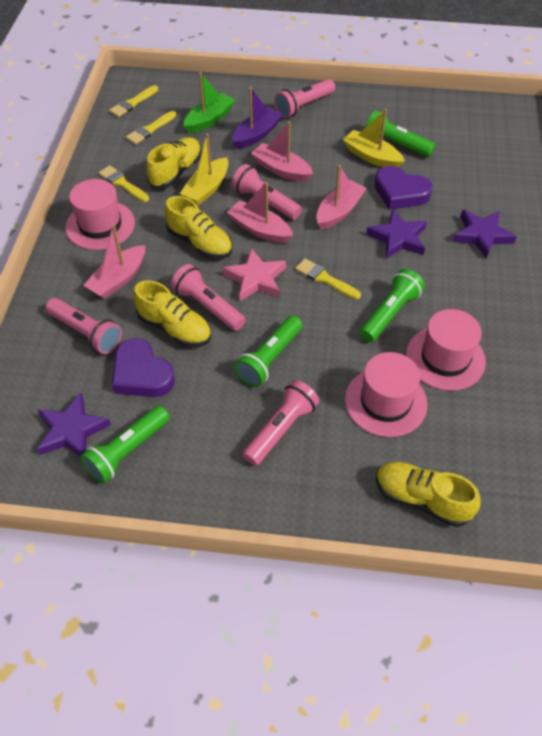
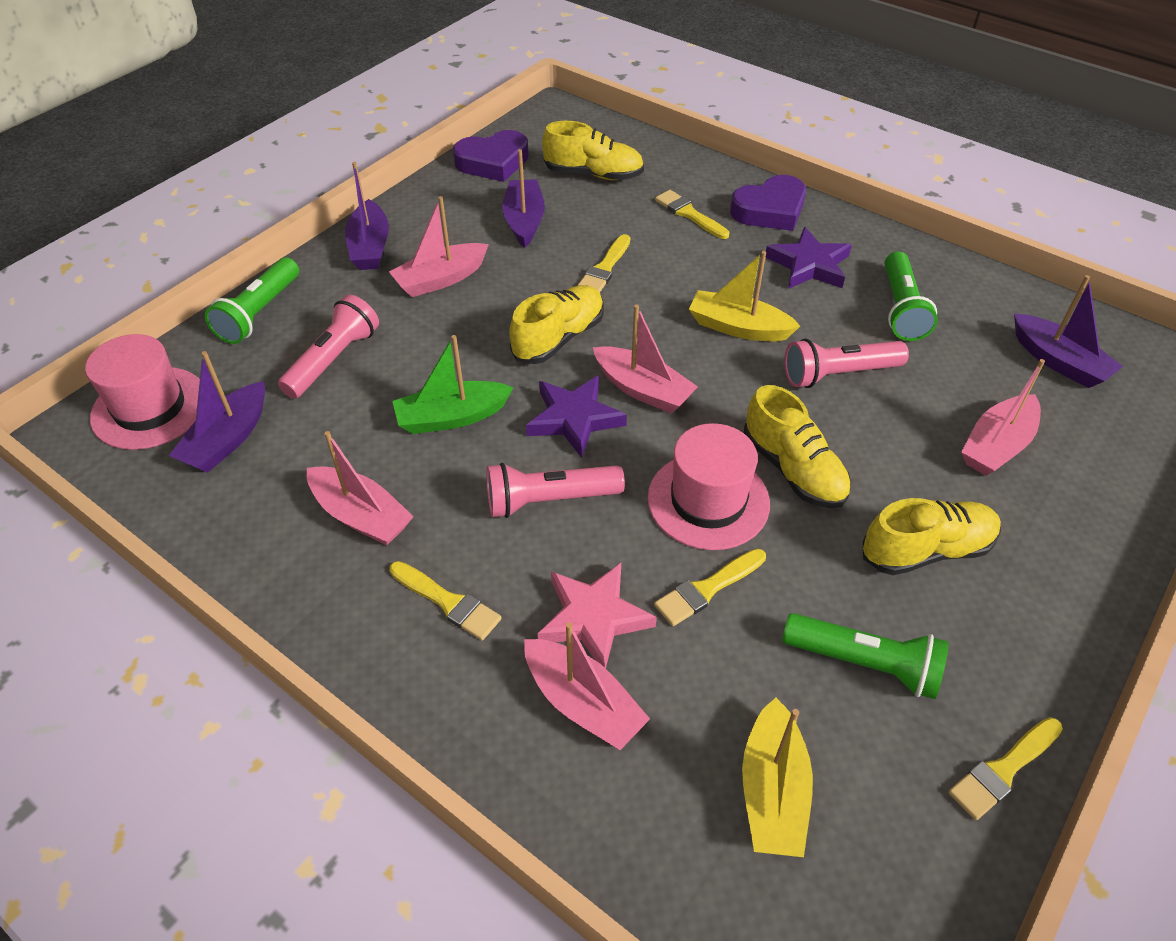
green flashlight: 4 -> 3
pink boat: 4 -> 5
pink flashlight: 5 -> 3
pink hat: 3 -> 2
purple boat: 1 -> 4
purple star: 3 -> 2
yellow brush: 4 -> 5

